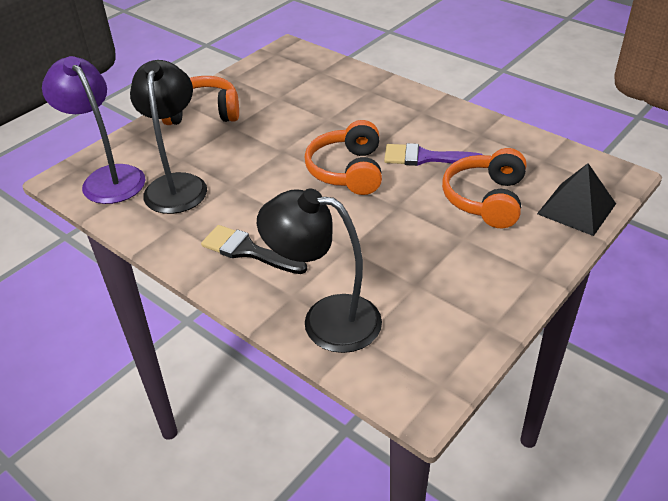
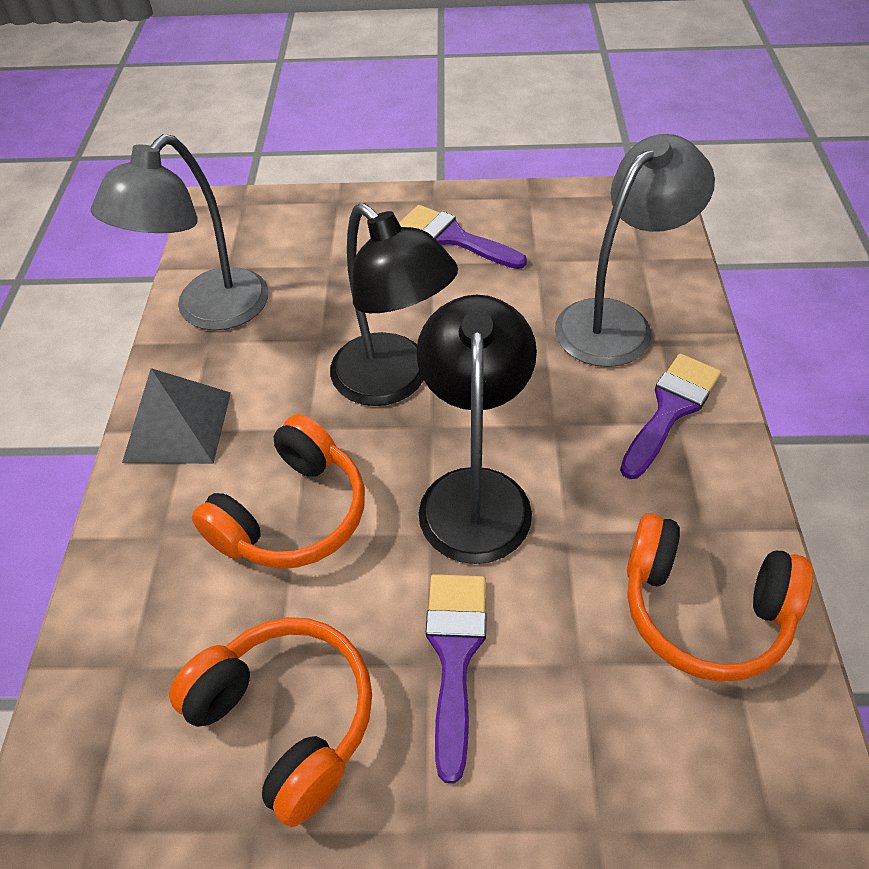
black brush: 1 -> 0
black pyramid: 1 -> 0
grey lamp: 0 -> 2
grey pyramid: 0 -> 1
purple brush: 1 -> 3
purple lamp: 1 -> 0

